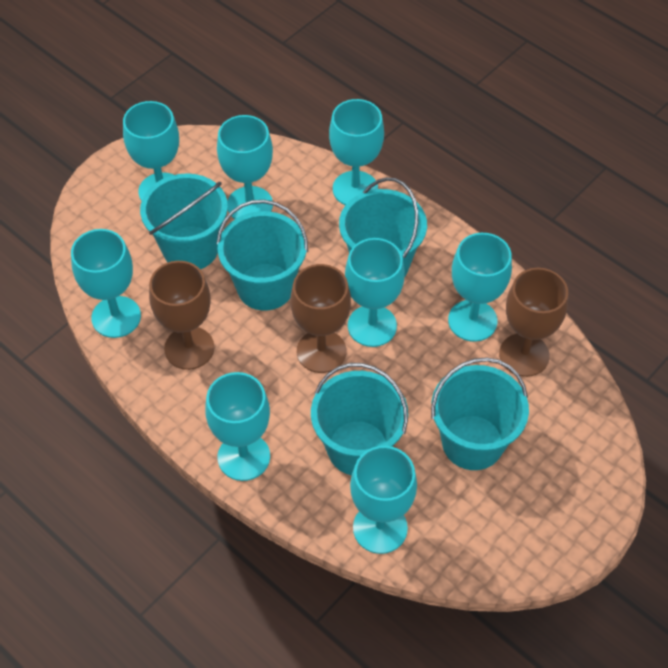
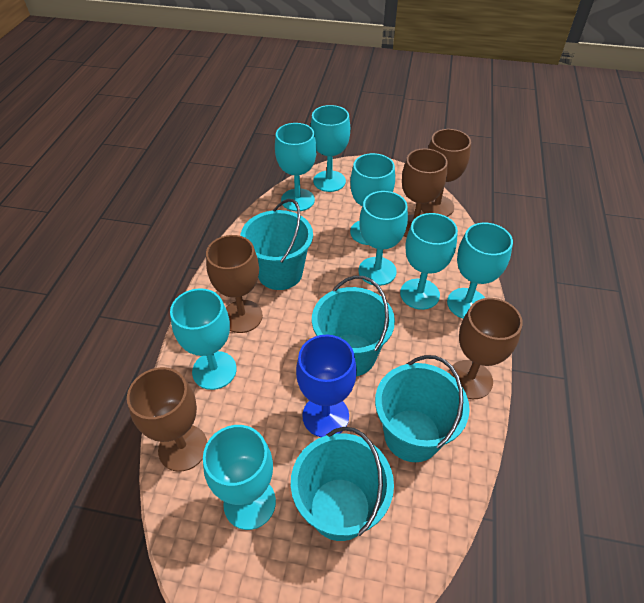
blue goblet: 0 -> 1
brown goblet: 3 -> 5
turquoise bucket: 5 -> 4

